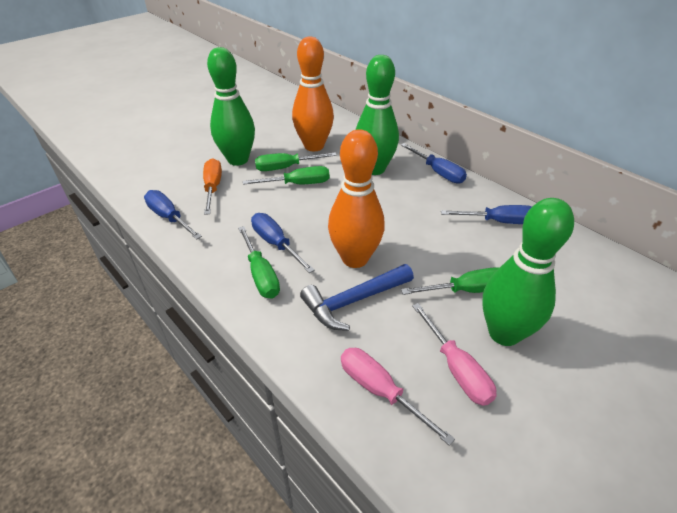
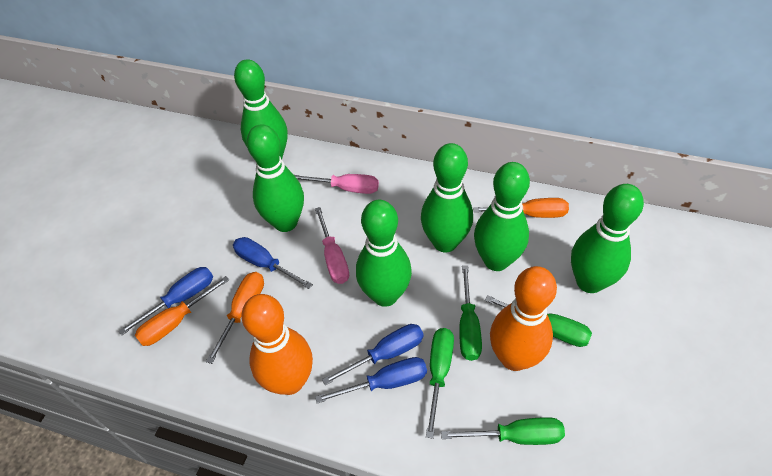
blue hammer: 1 -> 0
green bowling pin: 3 -> 6
orange screwdriver: 1 -> 3

